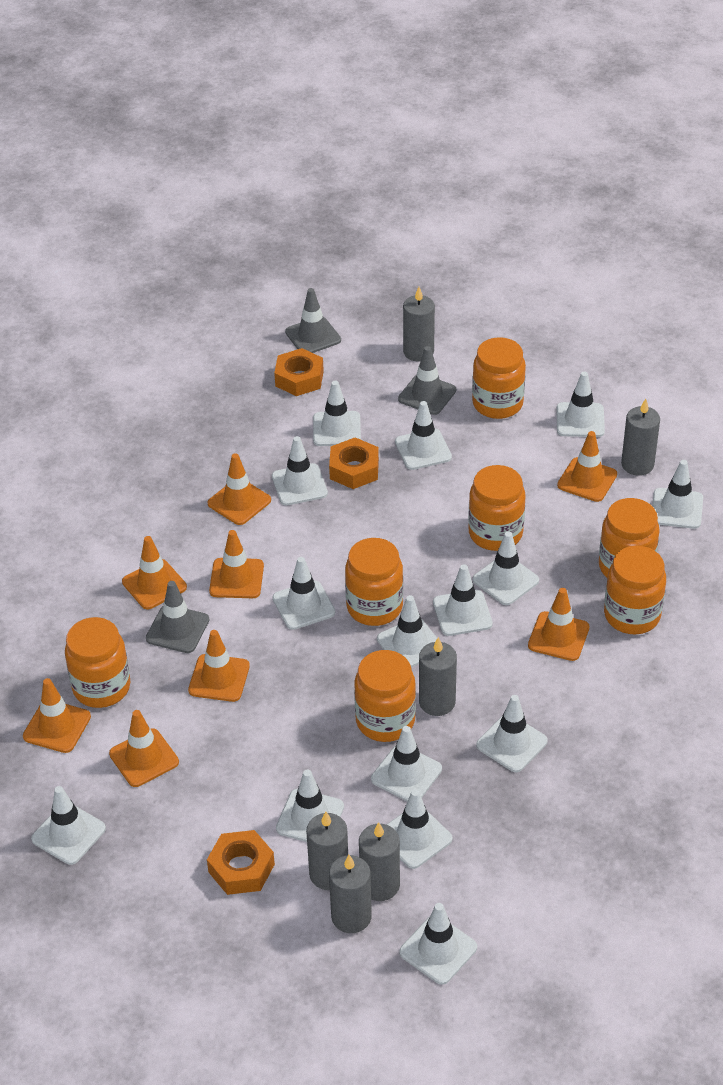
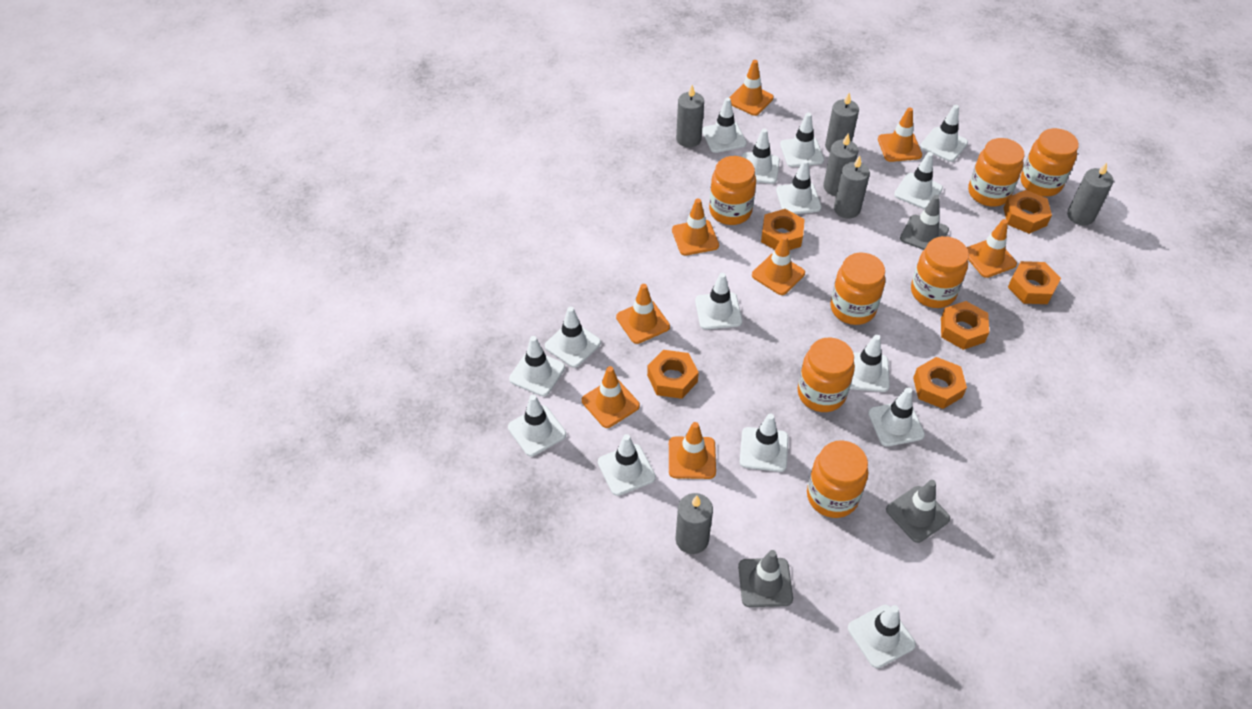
orange nut: 3 -> 6

